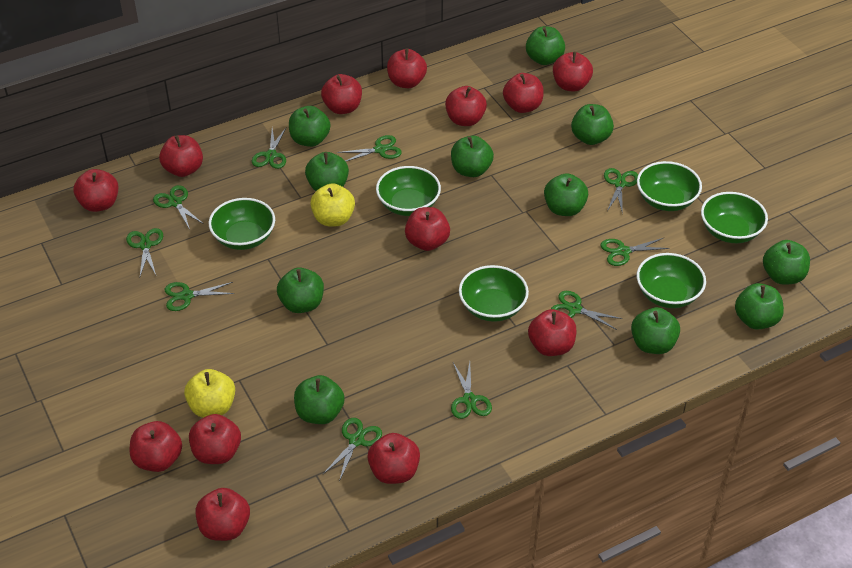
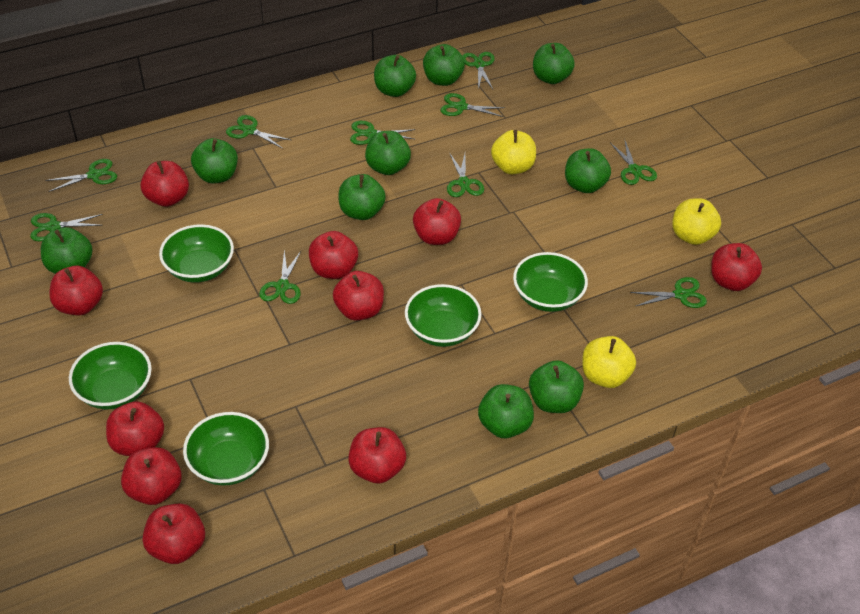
green apple: 11 -> 10
green bowl: 6 -> 5
red apple: 13 -> 10
yellow apple: 2 -> 3

